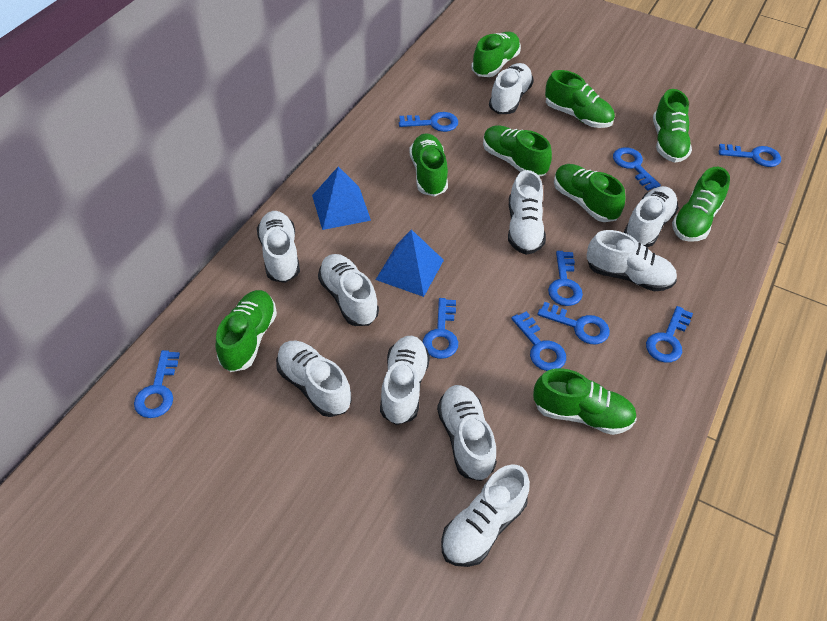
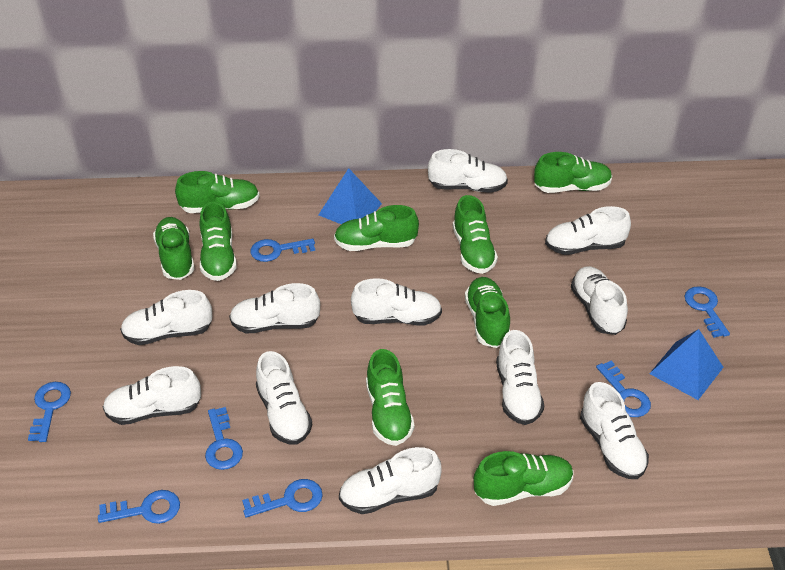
blue key: 9 -> 7
white shoe: 10 -> 11

